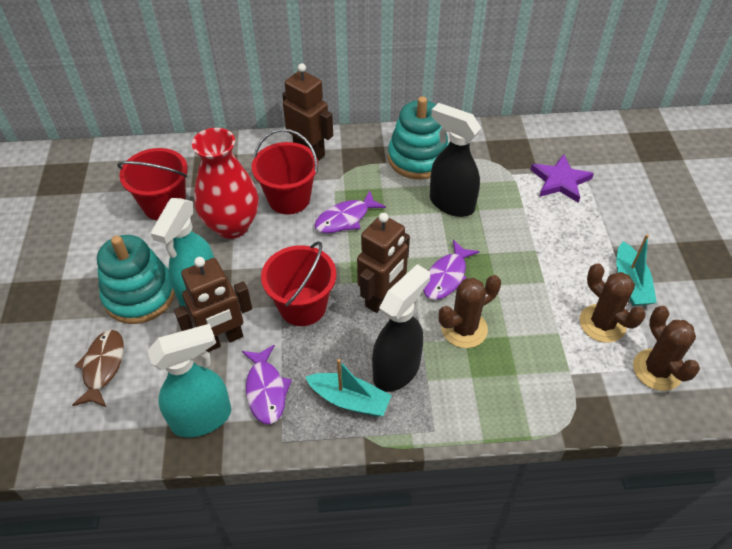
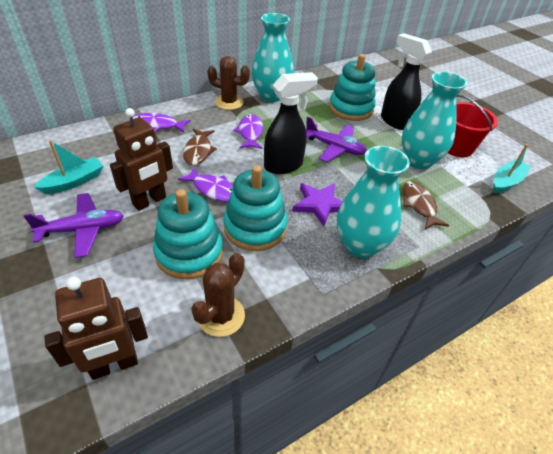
brown cactus: 3 -> 2
brown fish: 1 -> 2
brown robot: 3 -> 2
purple plane: 0 -> 2
red bucket: 3 -> 1
red vase: 1 -> 0
turquoise spray bottle: 2 -> 0
turquoise stacking toy: 2 -> 3
turquoise vase: 0 -> 3

